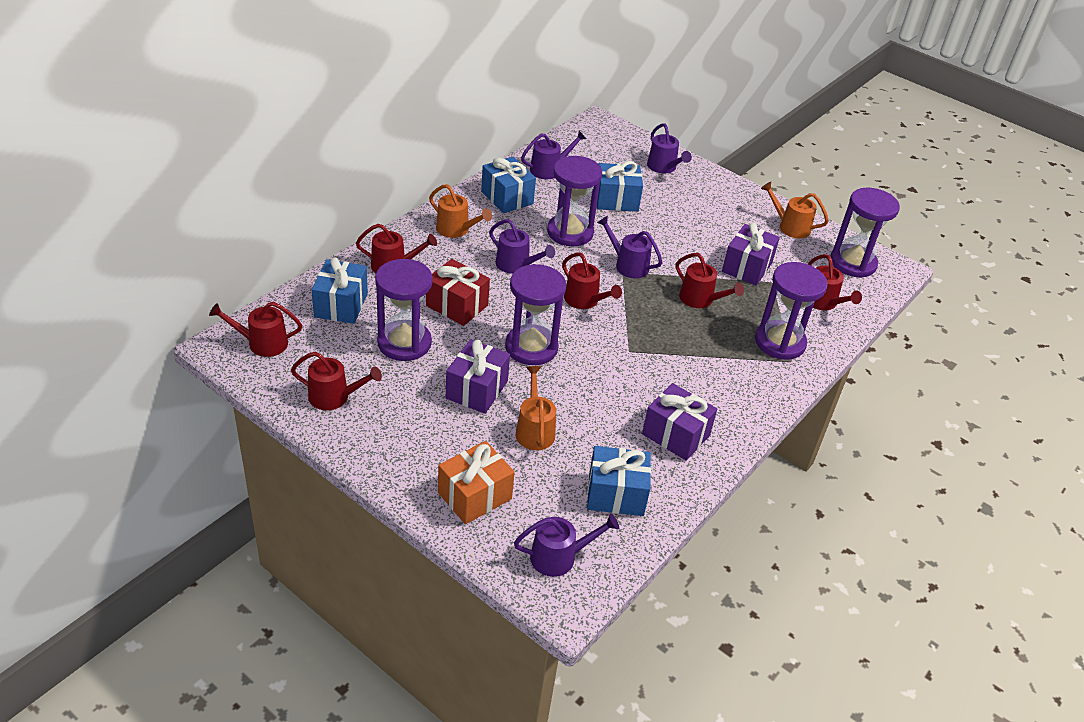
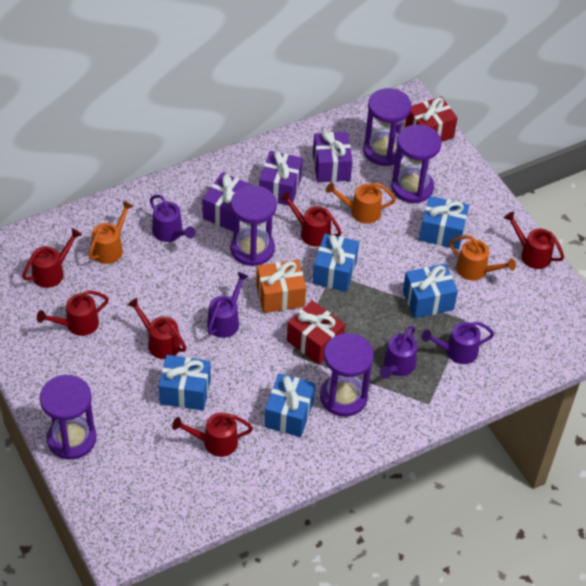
blue gift: 4 -> 5
purple watering can: 5 -> 4
red gift: 1 -> 2

